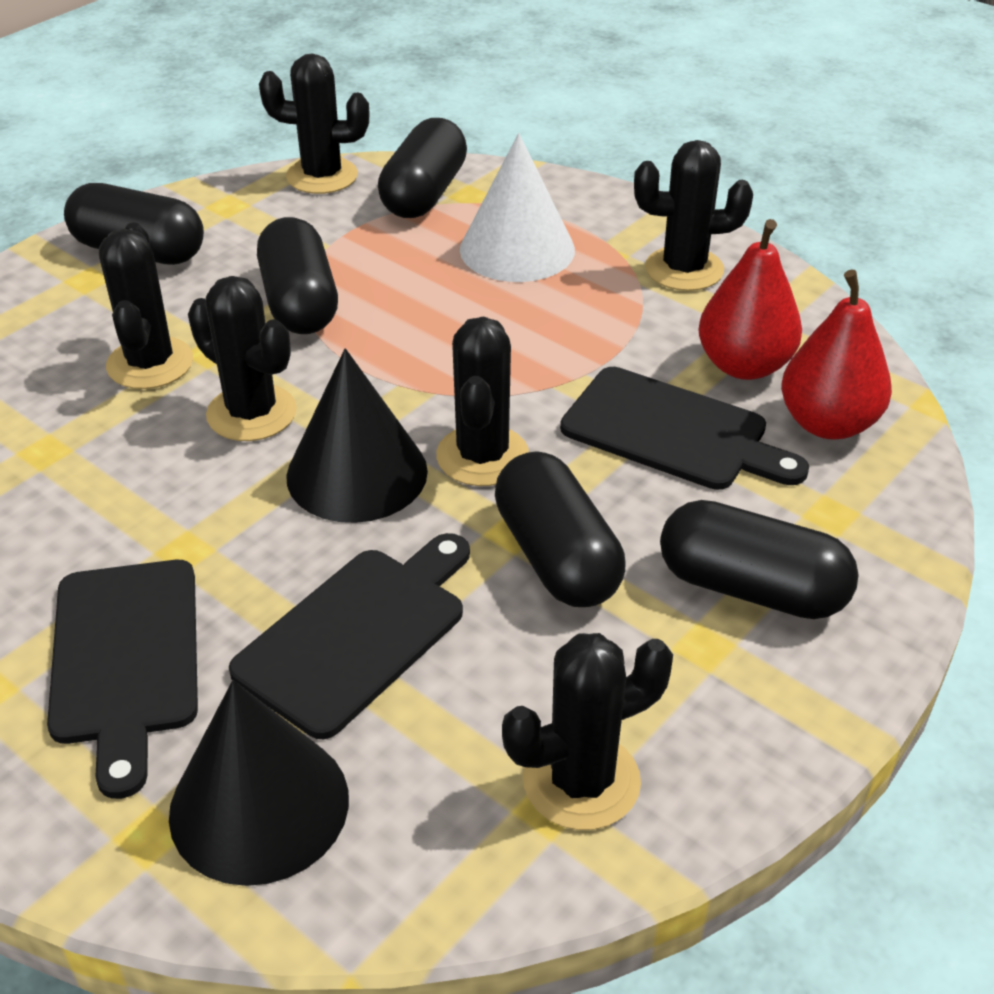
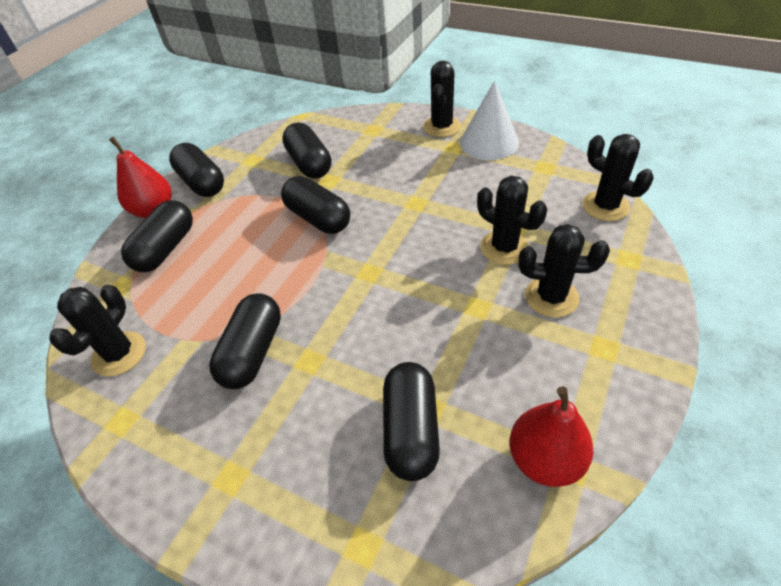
black cactus: 6 -> 5
black capsule: 5 -> 6
black cone: 2 -> 0
black cutting board: 3 -> 0

